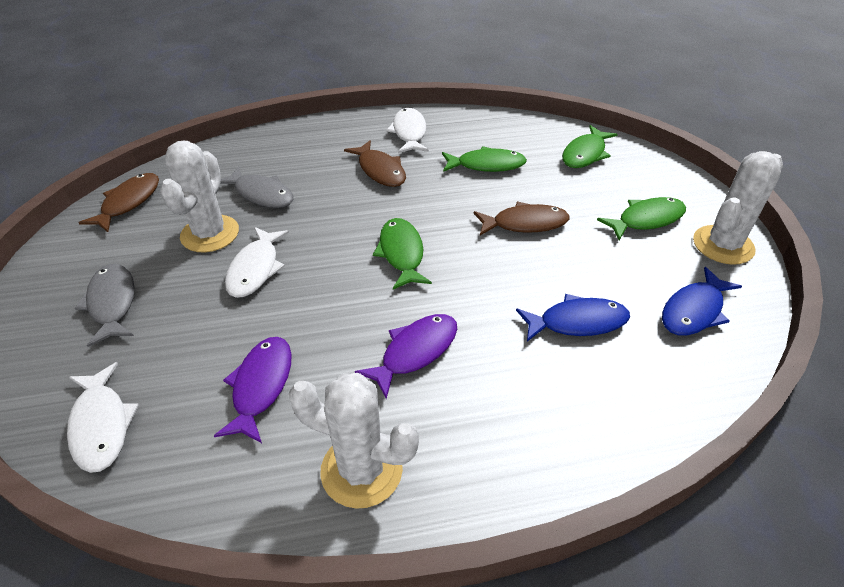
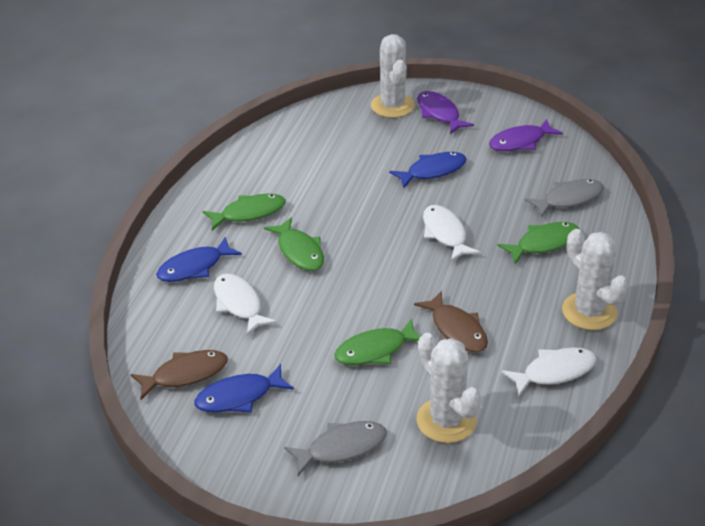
blue fish: 2 -> 3
brown fish: 3 -> 2

